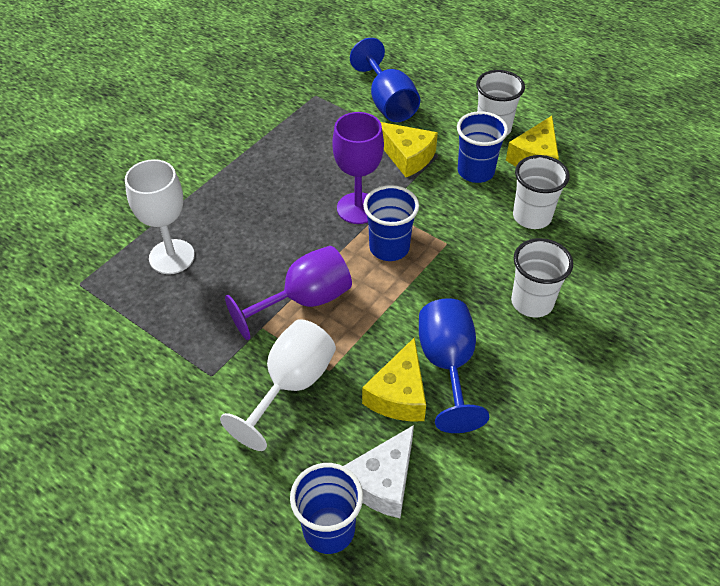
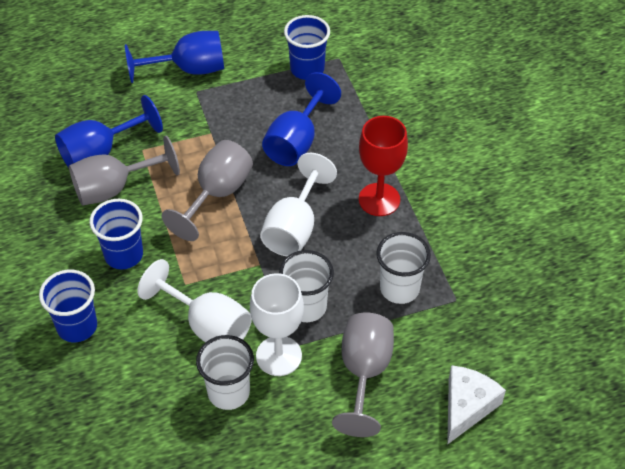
blue goblet: 2 -> 3
grey goblet: 0 -> 3
purple goblet: 2 -> 0
red goblet: 0 -> 1
white goblet: 2 -> 3
yellow cheese: 3 -> 0

